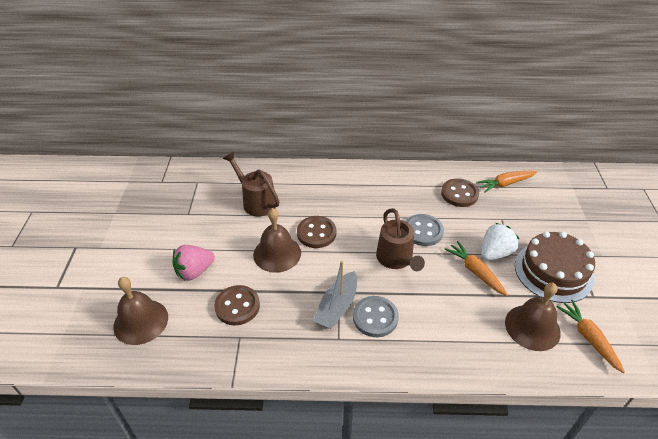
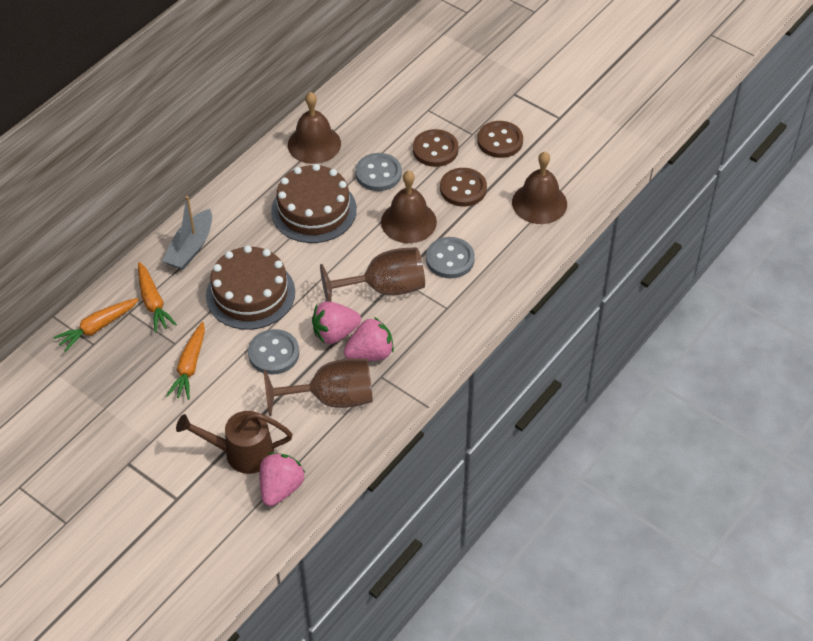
brown cake: 1 -> 2
brown goblet: 0 -> 2
brown watering can: 2 -> 1
grey button: 2 -> 3
pink strawberry: 1 -> 3
white strawberry: 1 -> 0

